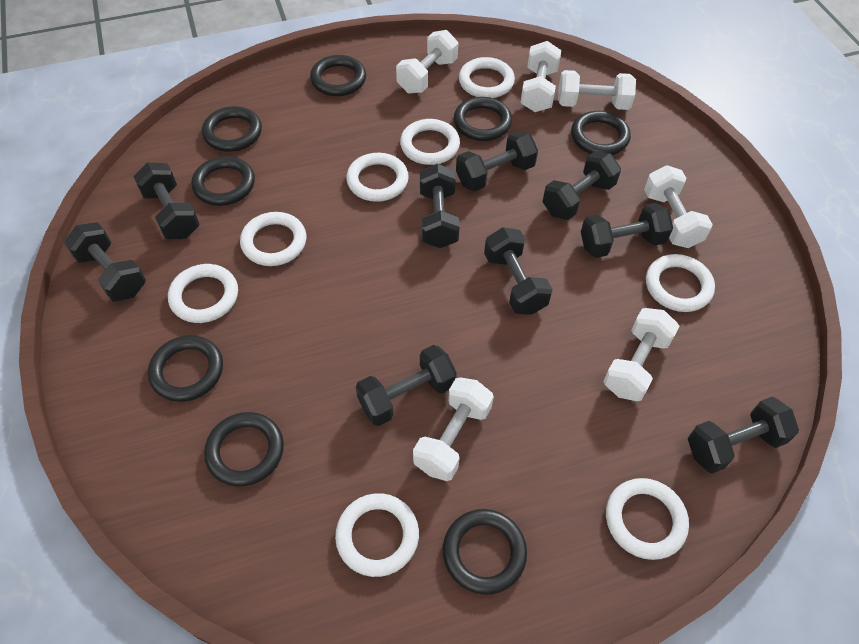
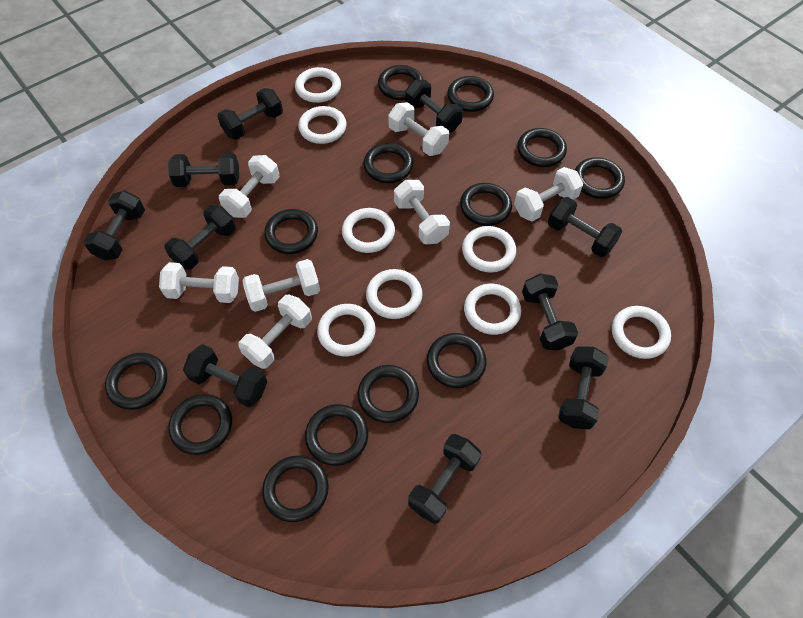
black dumbbell: 9 -> 10
black ring: 8 -> 13
white dumbbell: 6 -> 7

